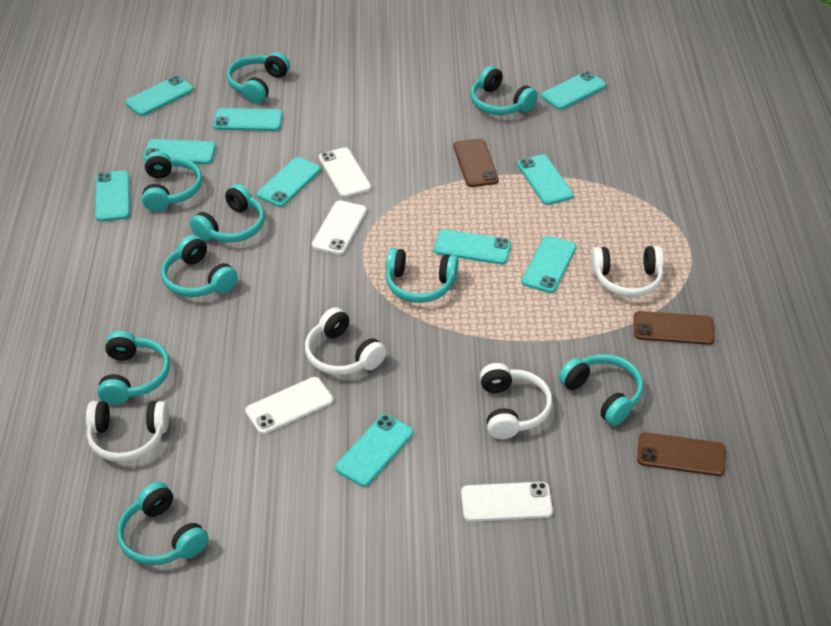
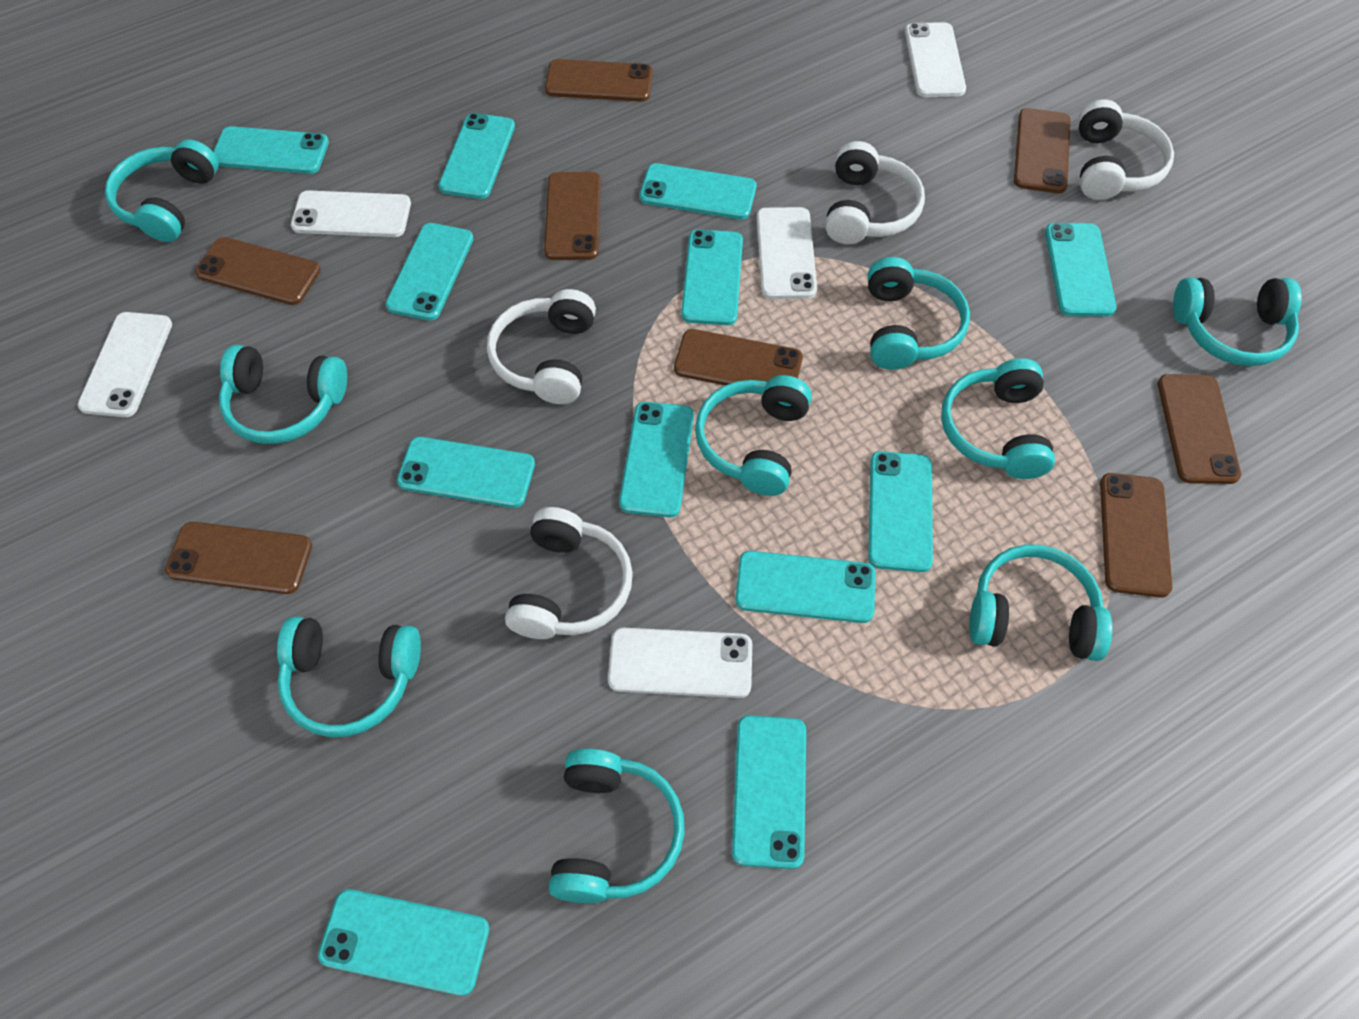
brown phone: 3 -> 8
turquoise phone: 10 -> 12
white phone: 4 -> 5

